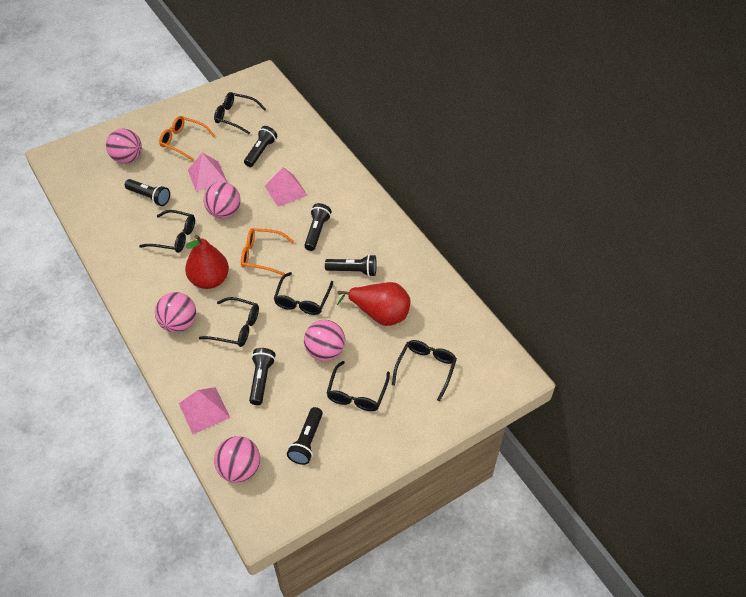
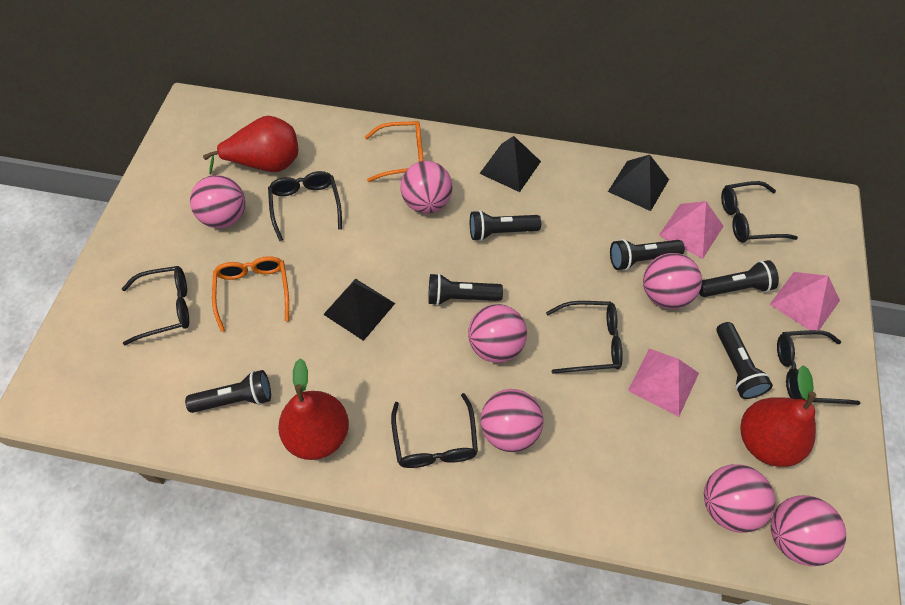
black pyramid: 0 -> 3
pink ball: 5 -> 7
red pear: 2 -> 3

